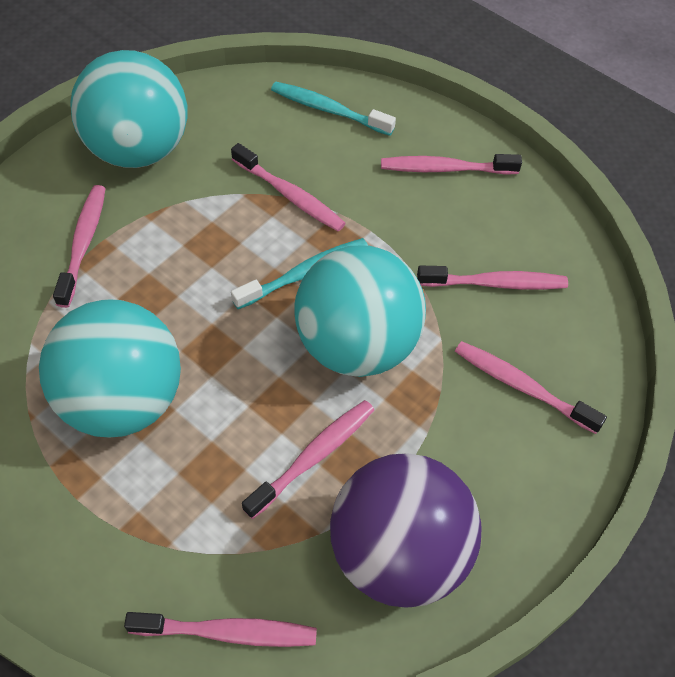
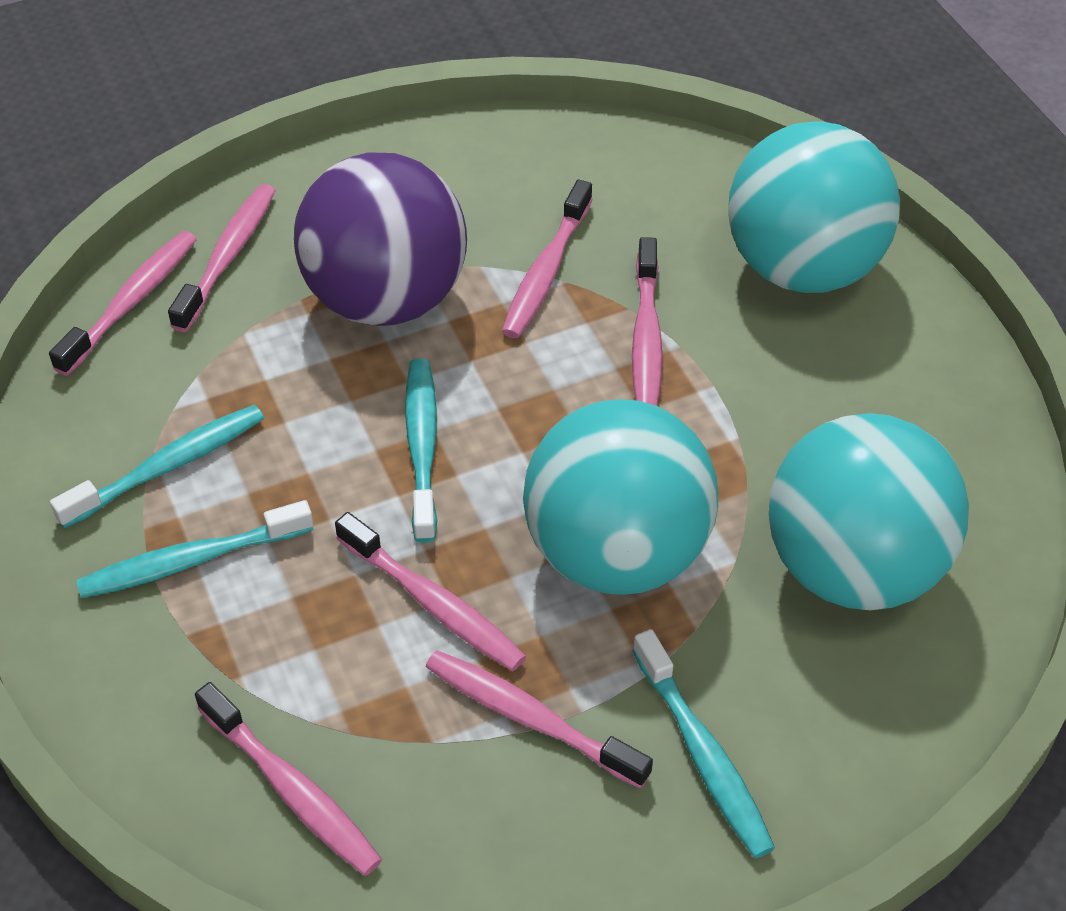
turquoise toothbrush: 2 -> 4

